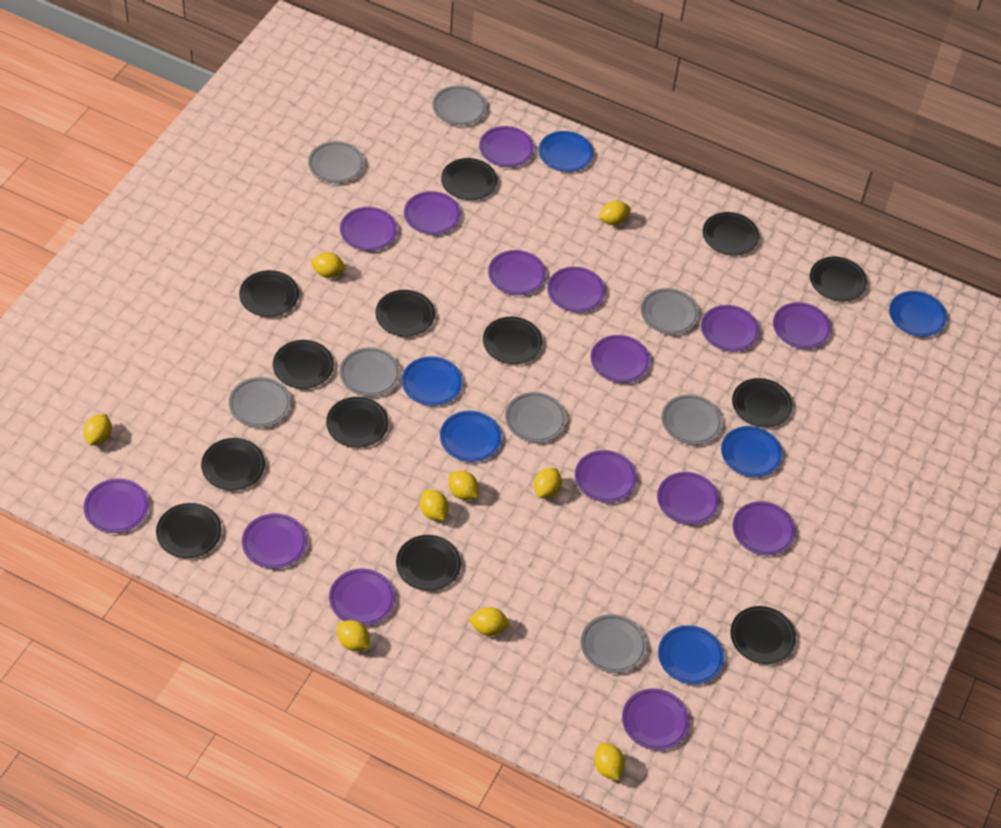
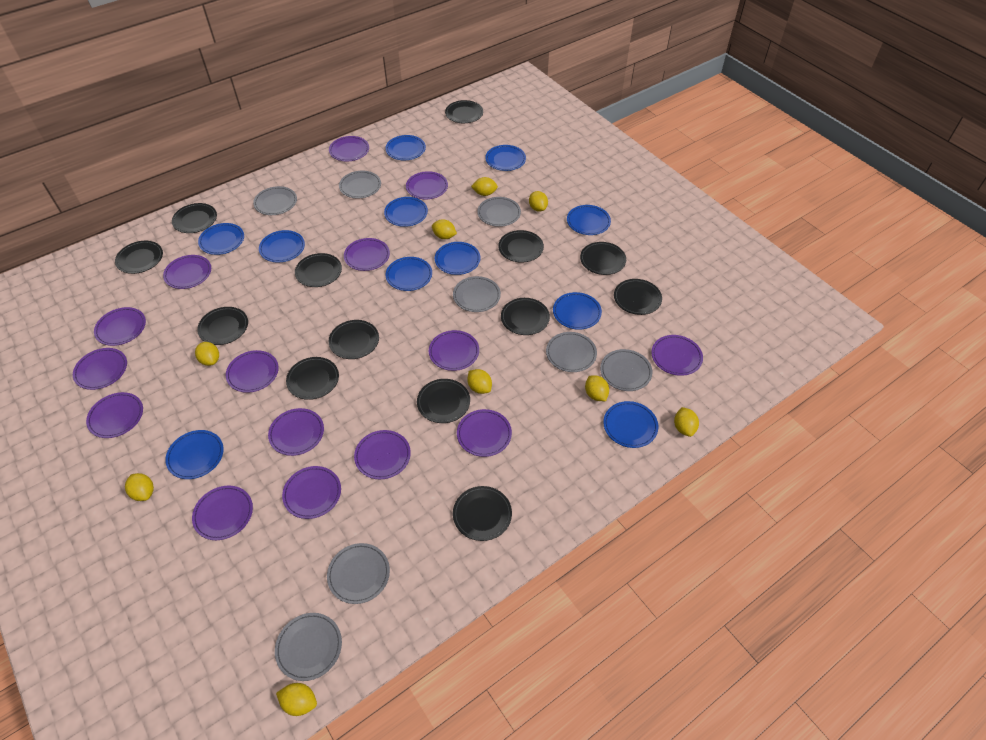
blue plate: 6 -> 11

